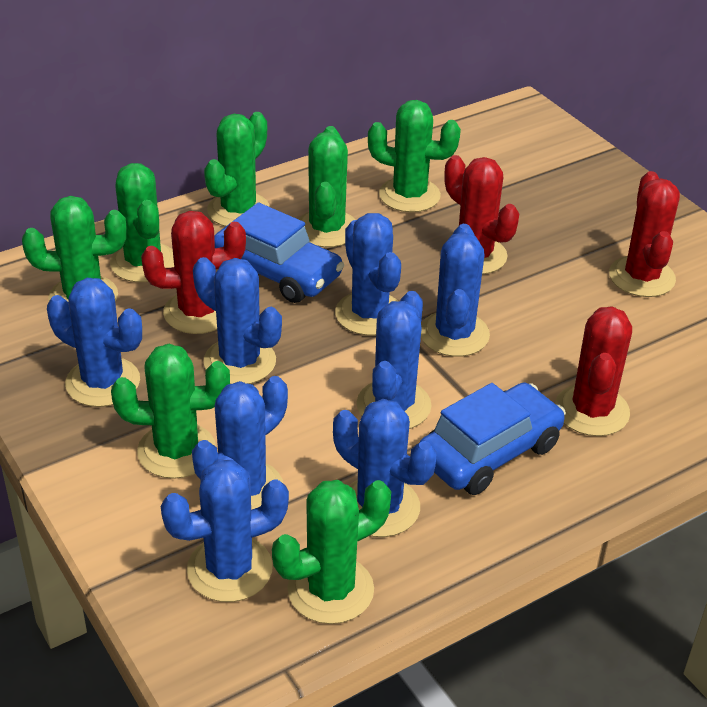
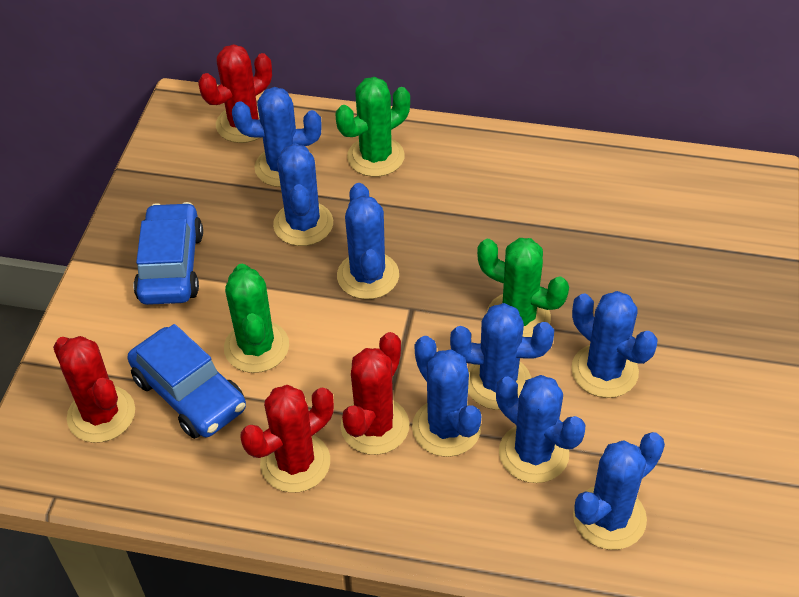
green cactus: 7 -> 3

